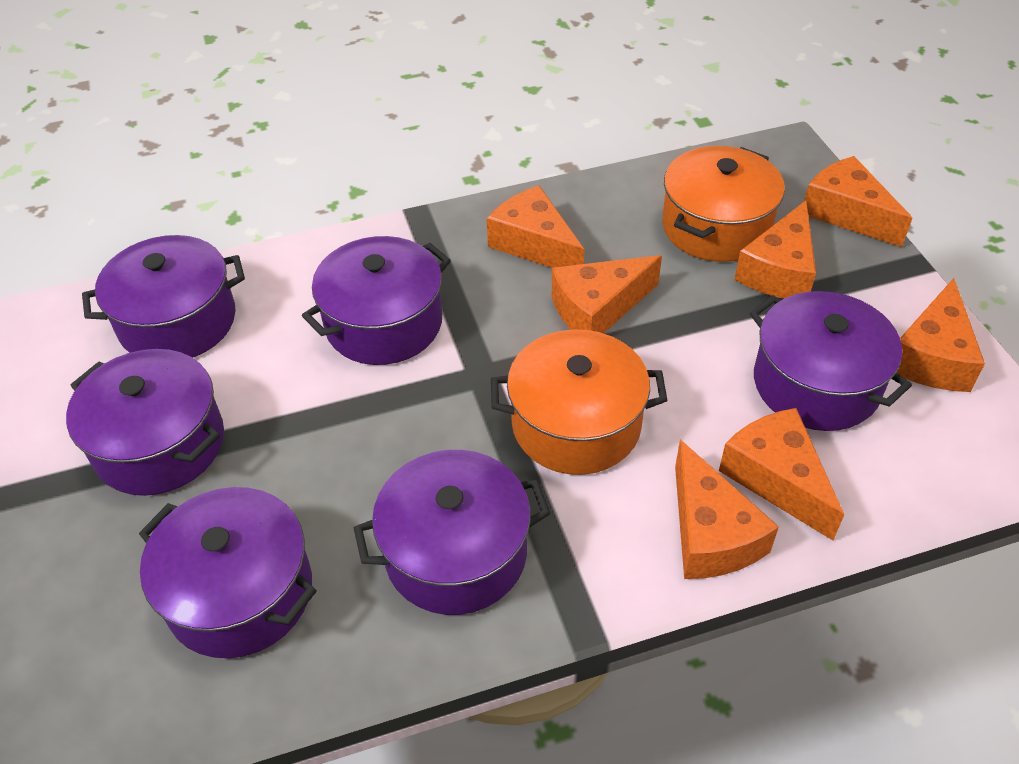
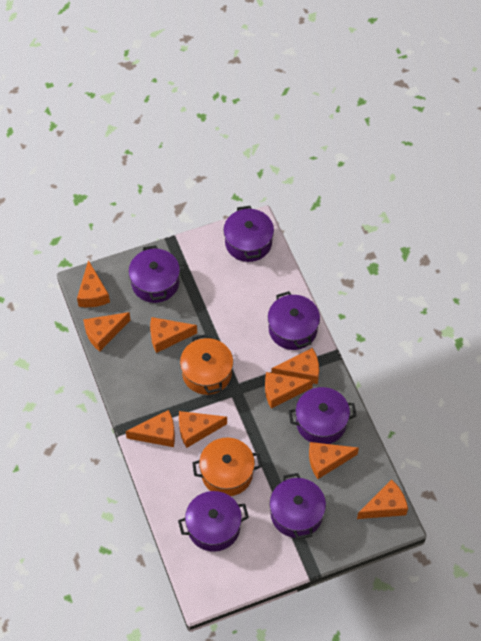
orange cheese: 7 -> 9

